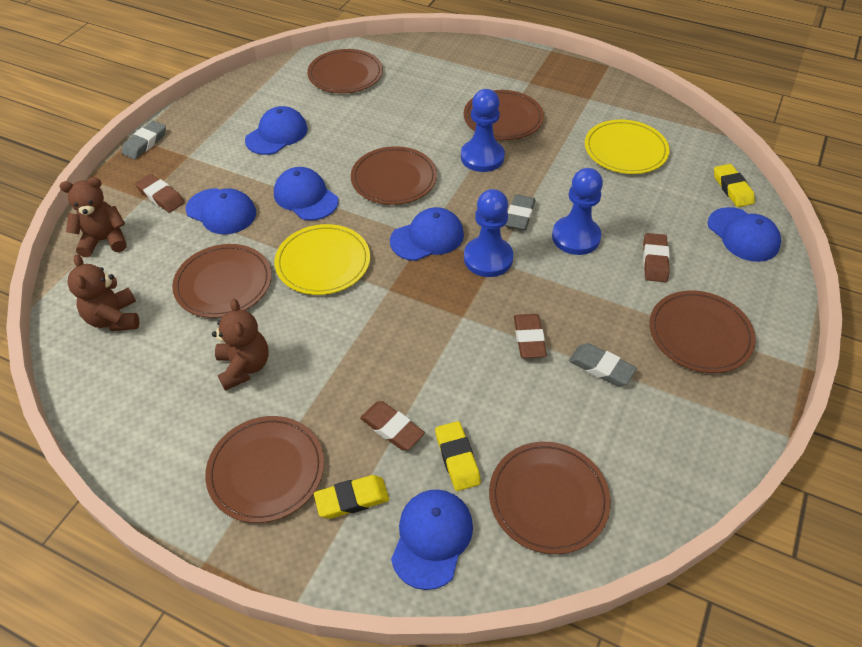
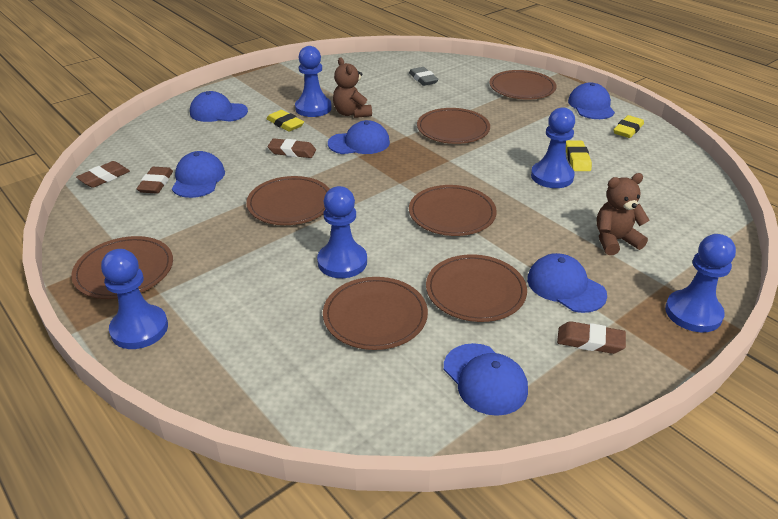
blue pawn: 3 -> 5
brown teddy bear: 3 -> 2
grey eraser: 3 -> 1
yellow plate: 2 -> 0

